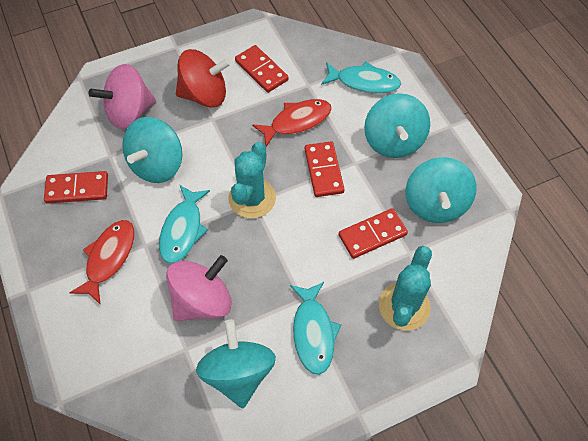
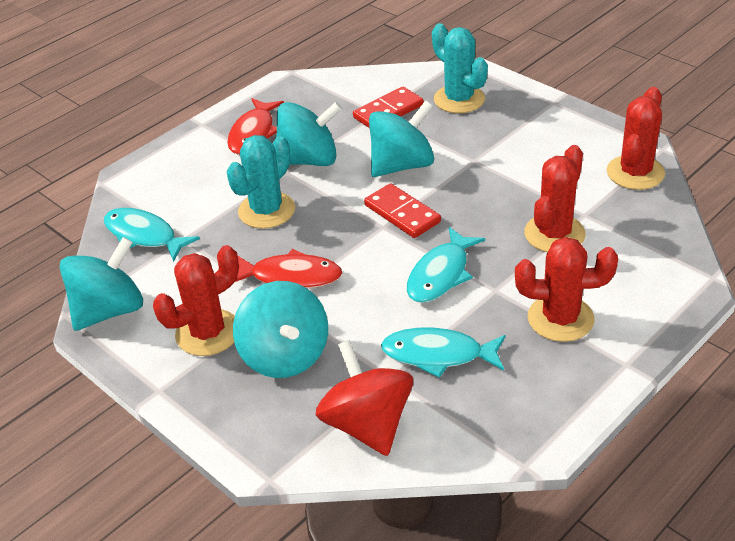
pink spinning top: 2 -> 0
red cactus: 0 -> 4
red domino: 4 -> 2

